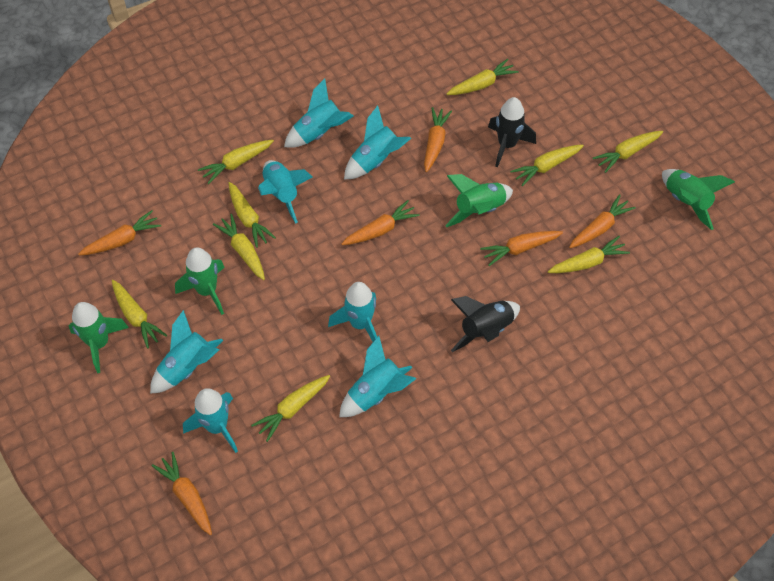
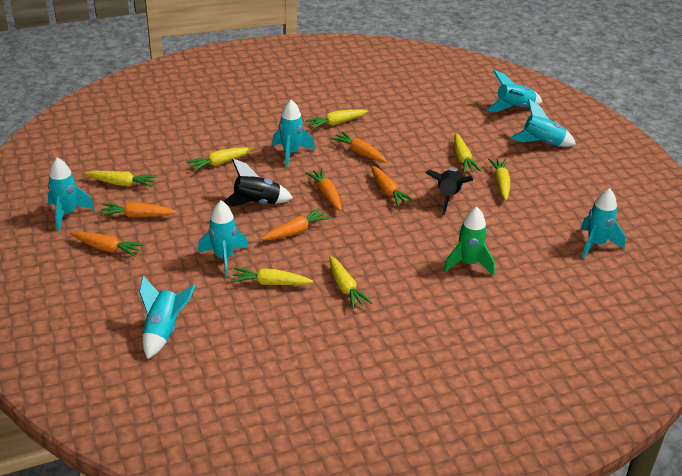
green rocket: 4 -> 1
yellow carrot: 9 -> 7

